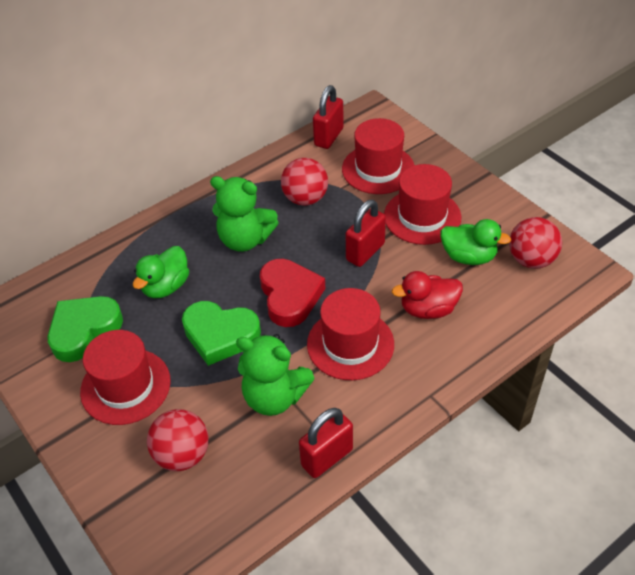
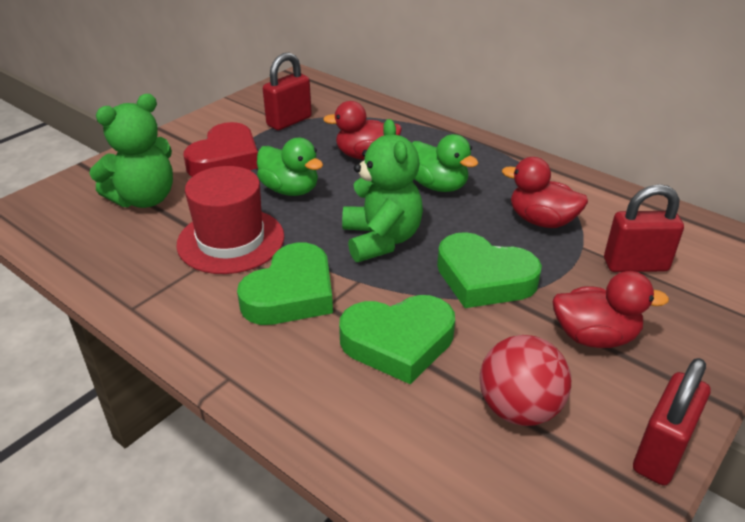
green heart: 2 -> 3
red ball: 3 -> 1
red duck: 1 -> 3
red hat: 4 -> 1

